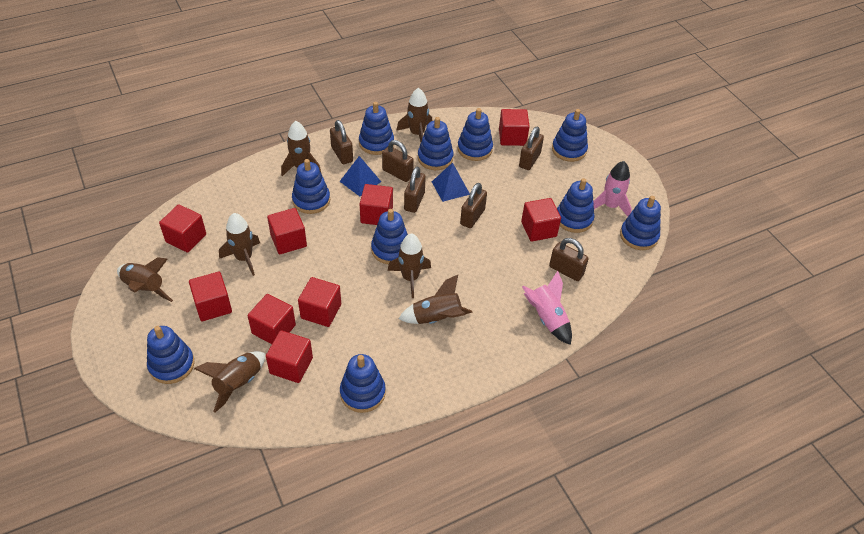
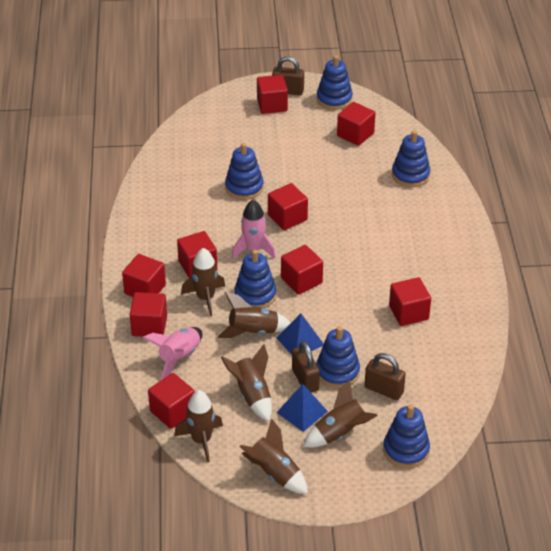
blue stacking toy: 10 -> 6
brown padlock: 6 -> 3
brown rocket: 7 -> 6

